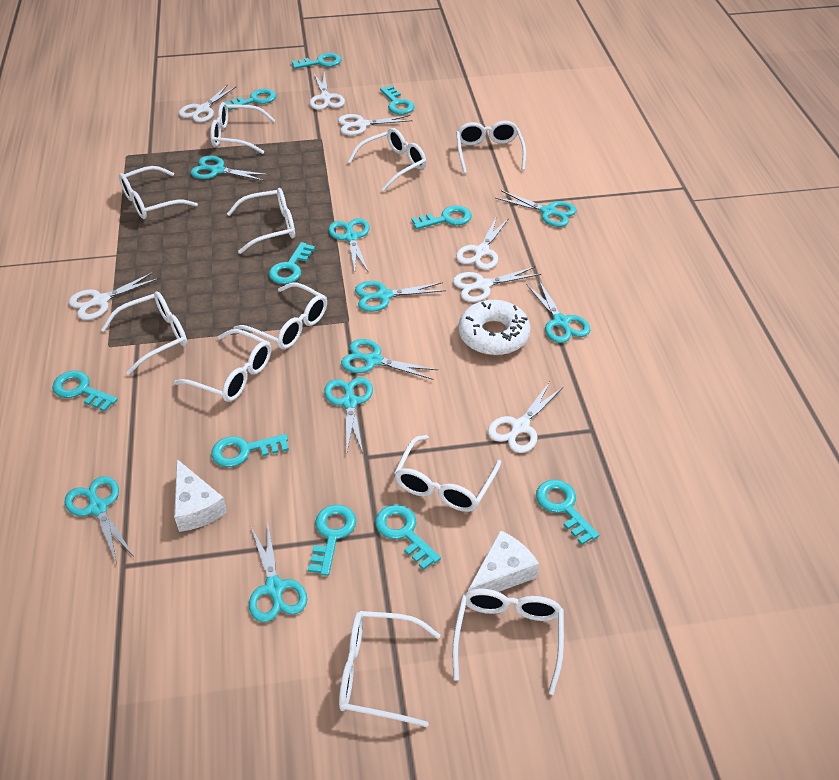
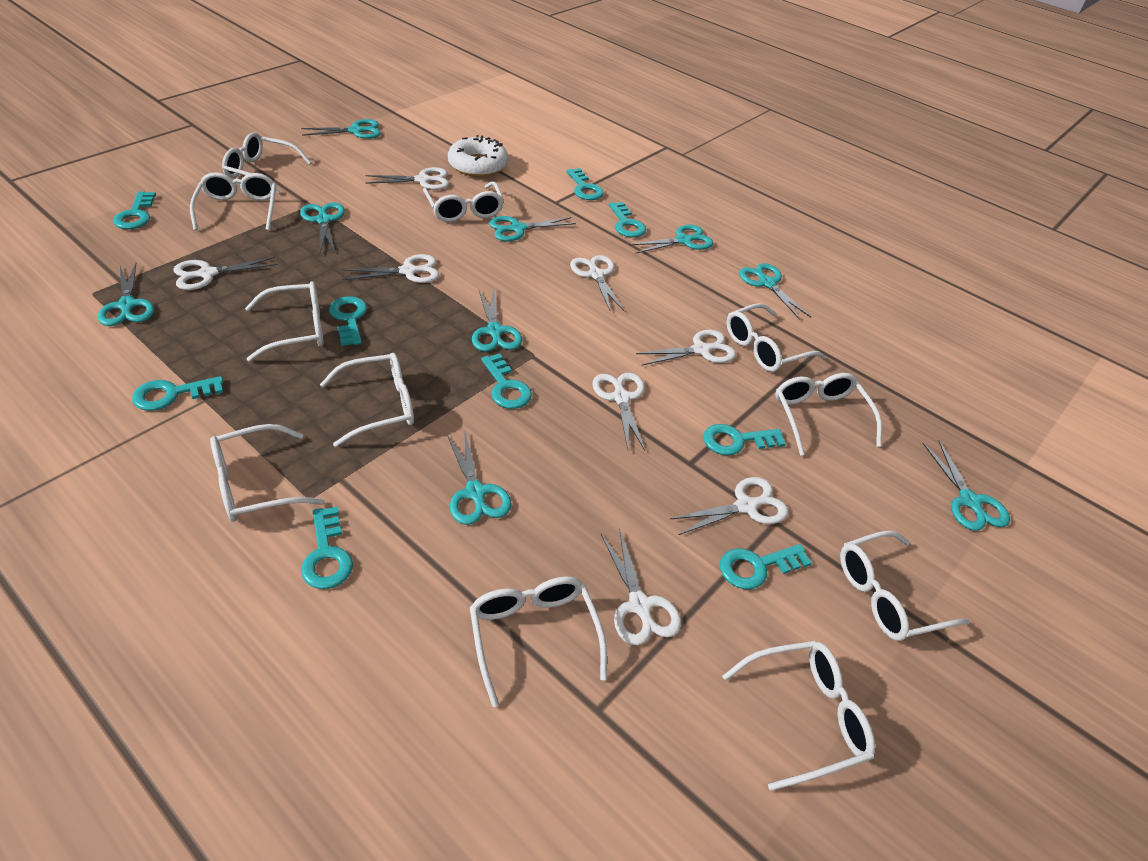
turquoise key: 10 -> 9
white cheese: 2 -> 0
white scissors: 7 -> 8

